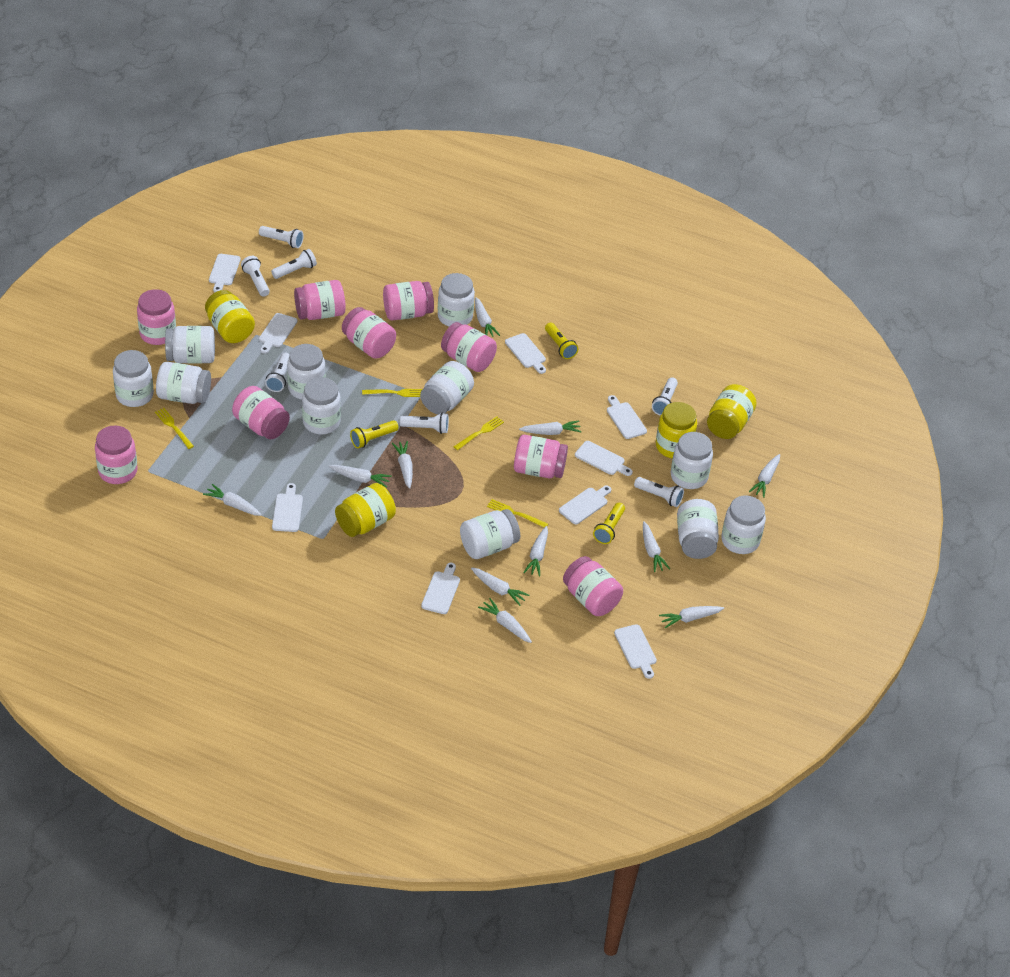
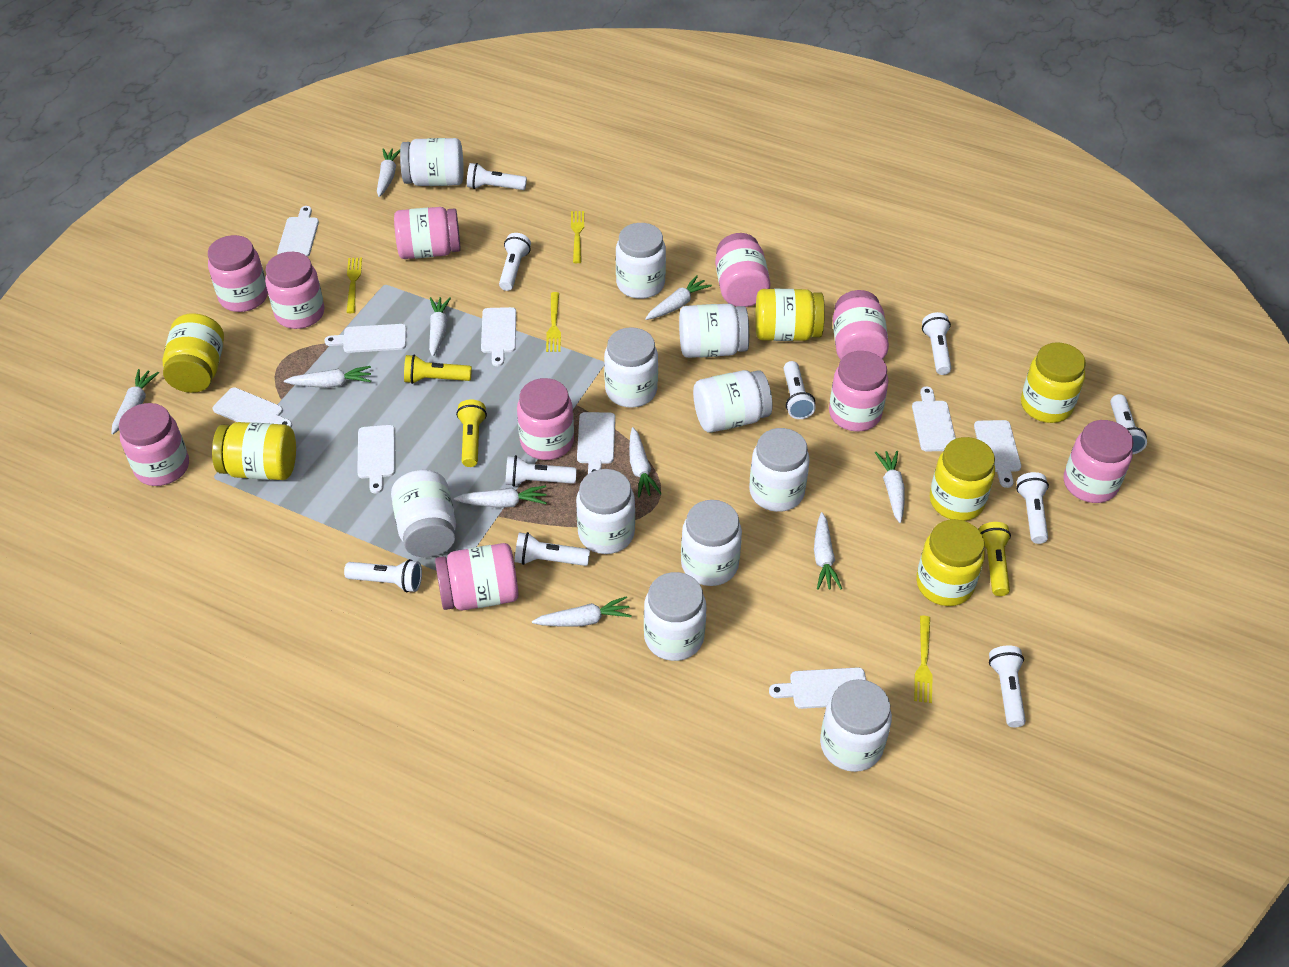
pink jar: 9 -> 10
white carrot: 11 -> 10
white flashlight: 7 -> 10
yellow jar: 4 -> 6

